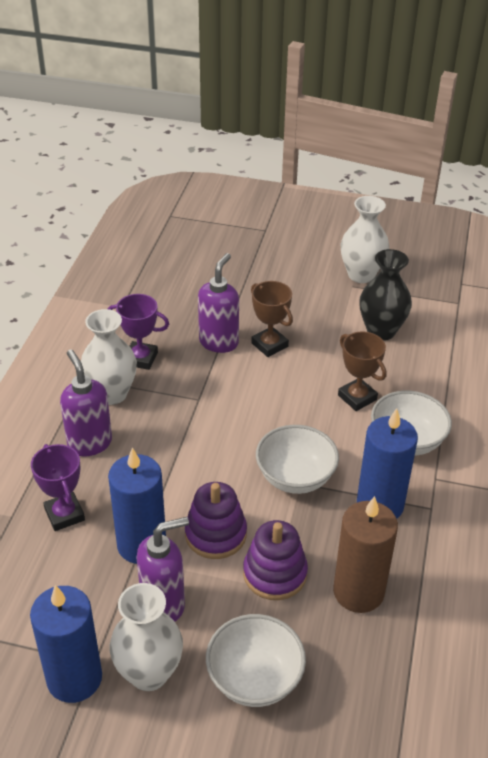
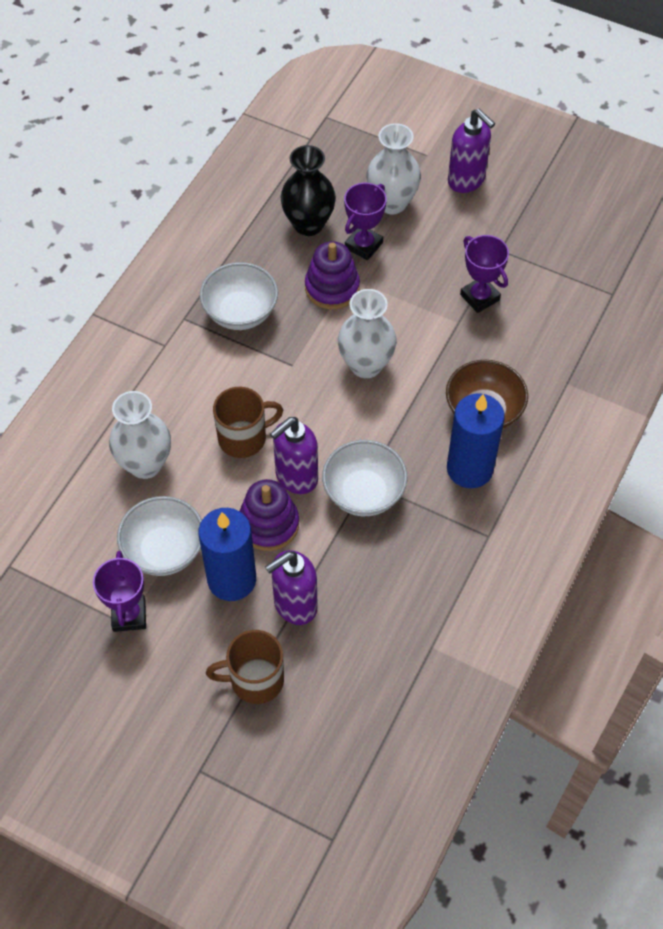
blue candle: 3 -> 2
brown bowl: 0 -> 1
brown candle: 1 -> 0
brown mug: 0 -> 2
brown trophy: 2 -> 0
purple trophy: 2 -> 3

